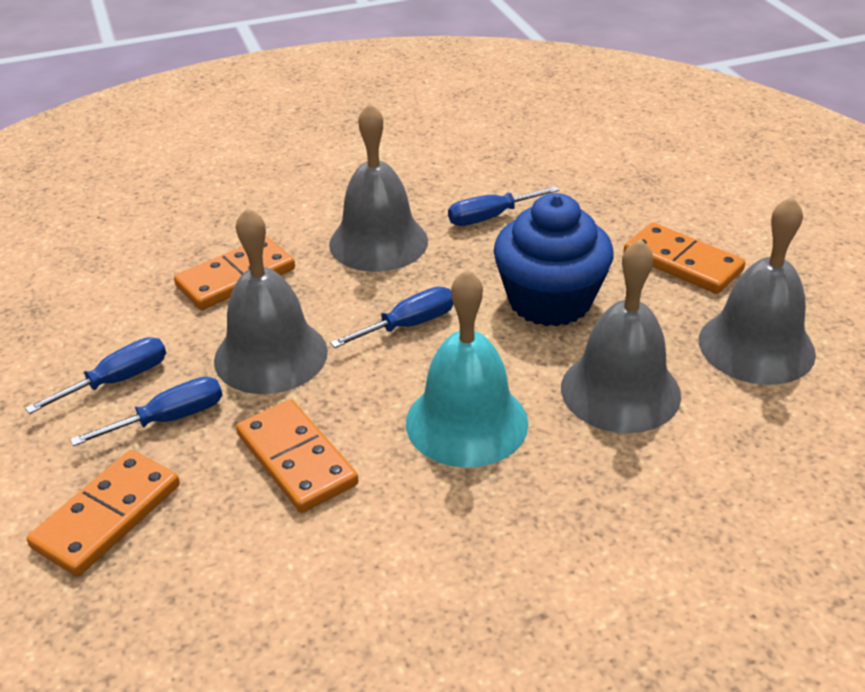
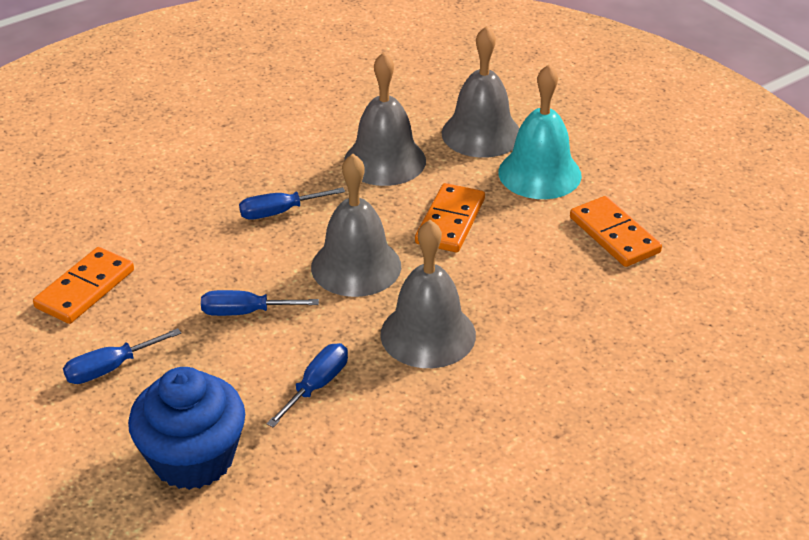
orange domino: 4 -> 3

